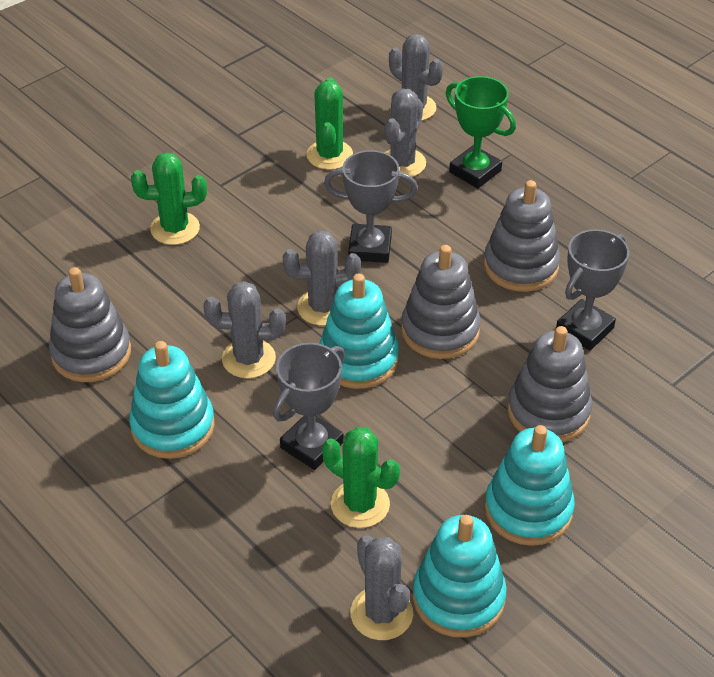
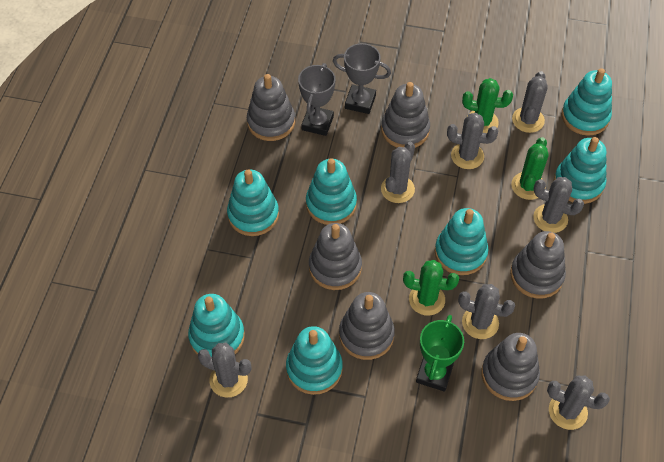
grey cactus: 5 -> 7
grey stacking toy: 4 -> 6
grey trophy: 3 -> 2
turquoise stacking toy: 4 -> 7

